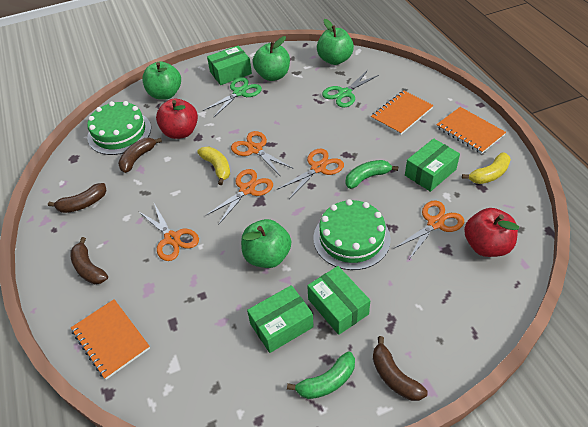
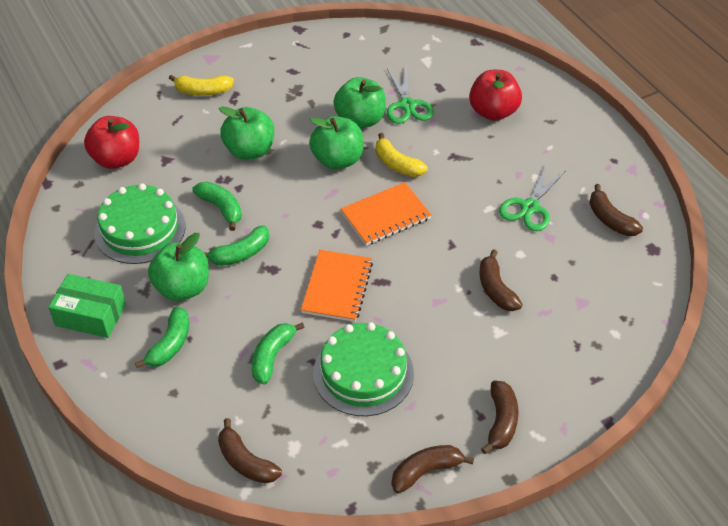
brown banana: 4 -> 5
green banana: 2 -> 4
green box: 4 -> 1
orange notebook: 3 -> 2
orange scissors: 5 -> 0

